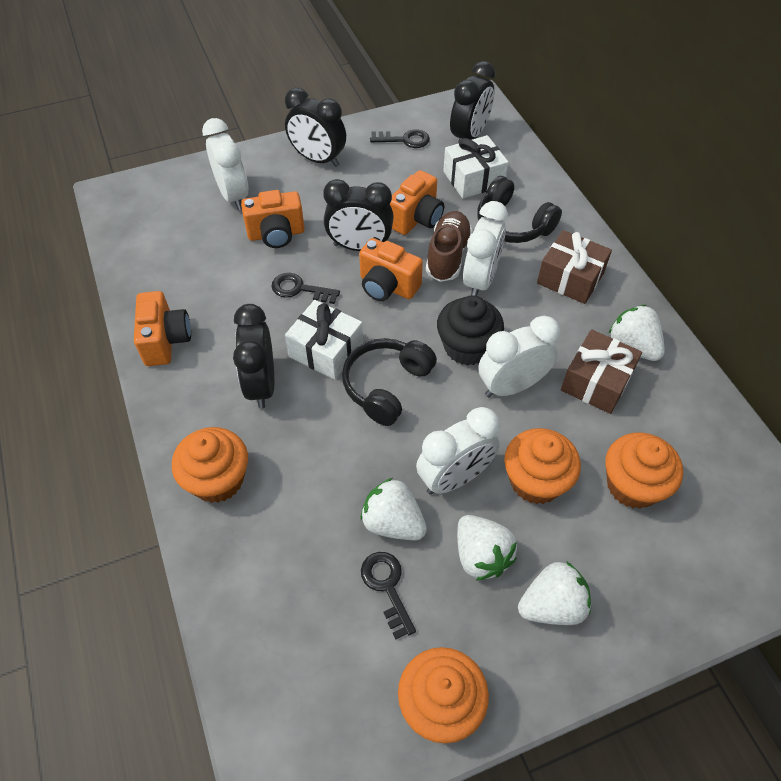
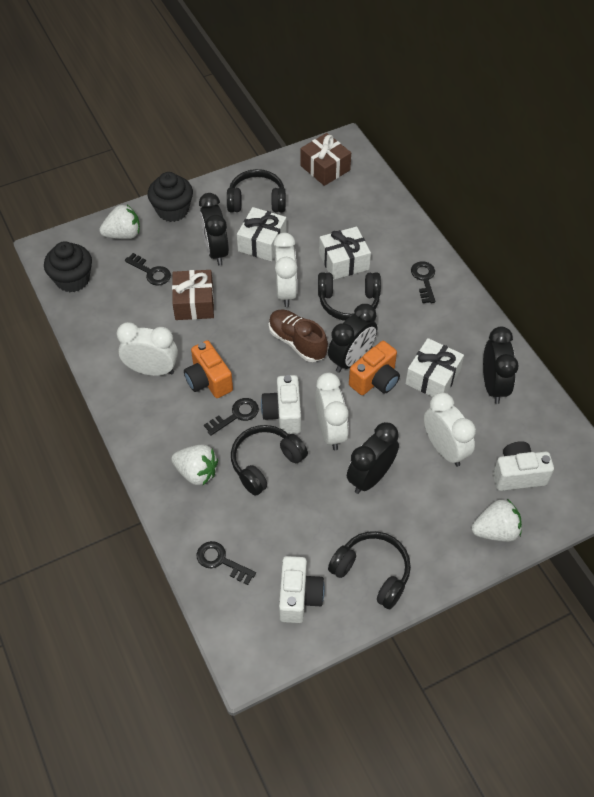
black cupcake: 1 -> 2
black headphones: 2 -> 4
black key: 3 -> 4
orange camera: 4 -> 2
orange cupcake: 4 -> 0
white camera: 0 -> 3
white gift: 2 -> 3
white strawberry: 4 -> 3

